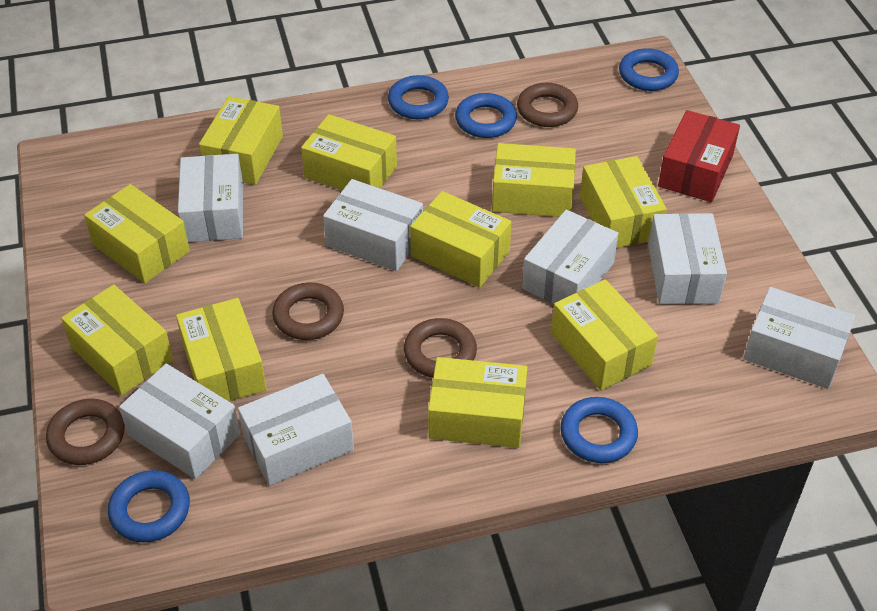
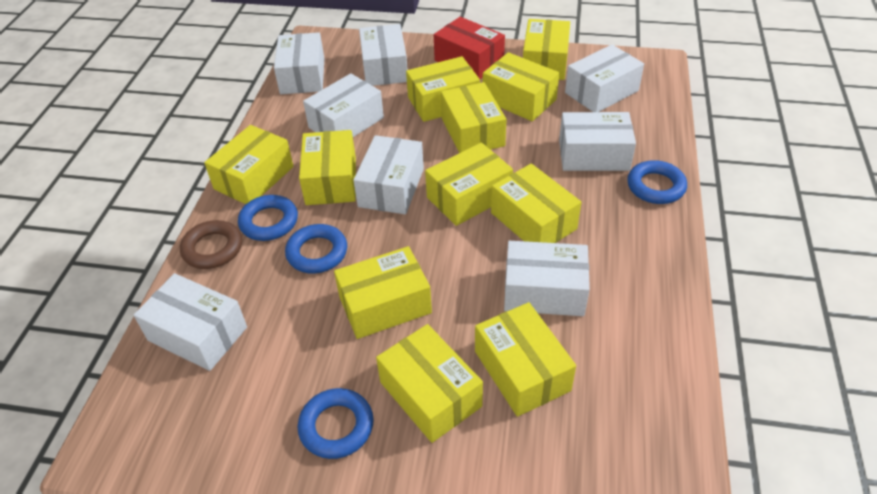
blue ring: 5 -> 4
brown ring: 4 -> 1
white box: 7 -> 8
yellow box: 10 -> 11

